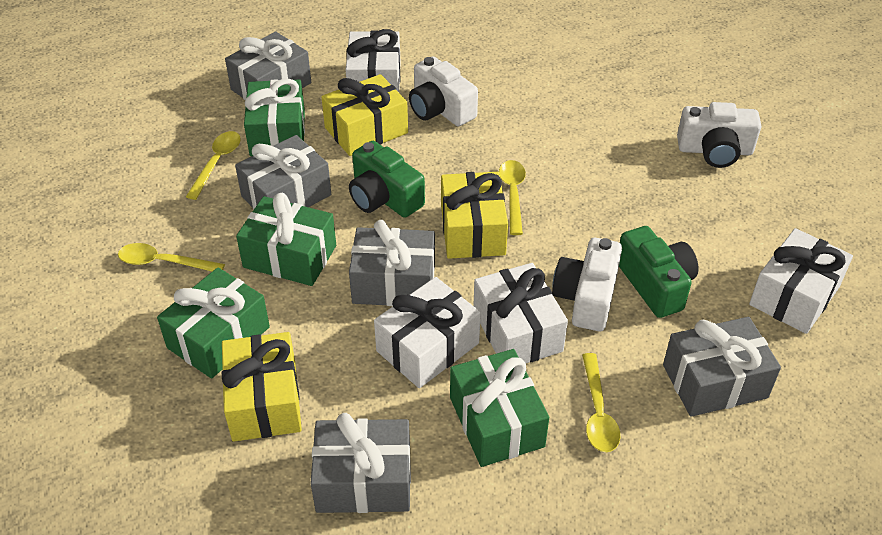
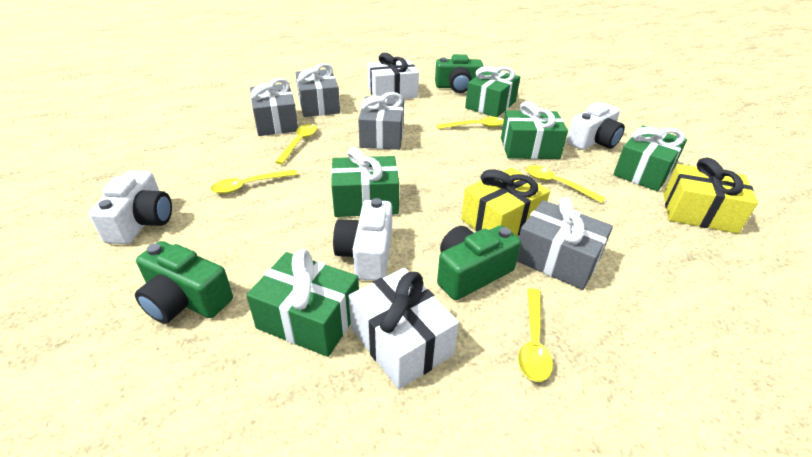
green camera: 2 -> 3
green gift: 4 -> 5
grey gift: 5 -> 4
white gift: 4 -> 2
yellow gift: 3 -> 2
yellow spoon: 4 -> 5

